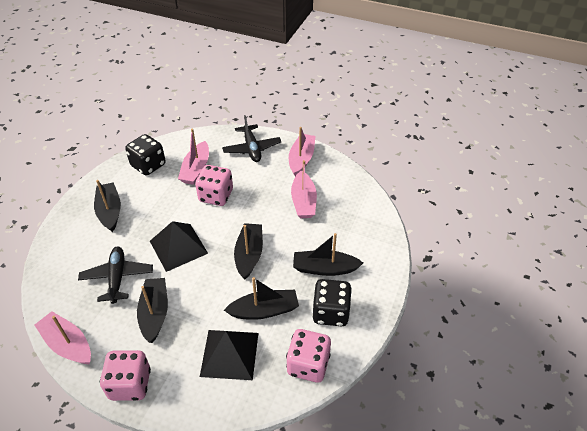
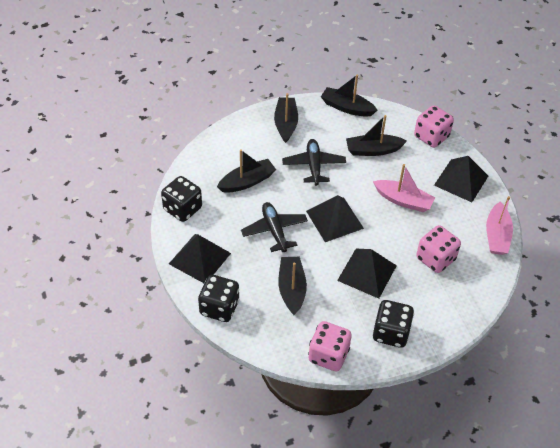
black dice: 2 -> 3
black pyramid: 2 -> 4
pink boat: 4 -> 2

